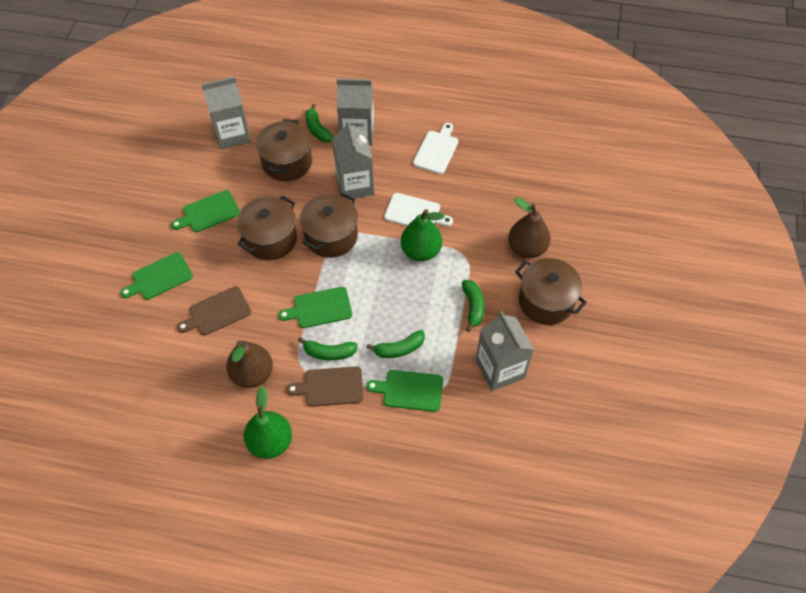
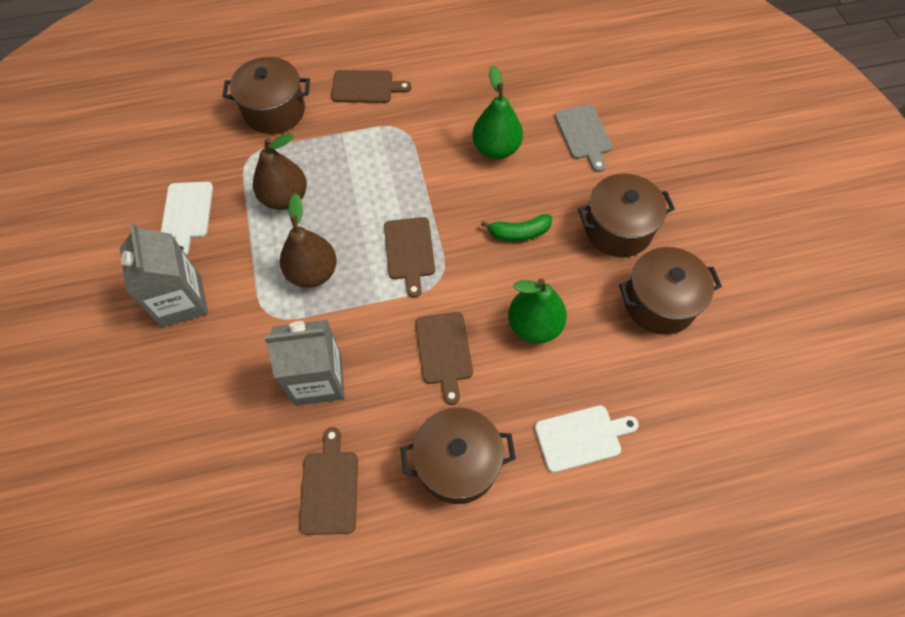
brown cutting board: 2 -> 4
green banana: 4 -> 1
green cutting board: 4 -> 0
grey carton: 4 -> 2
grey cutting board: 0 -> 1

